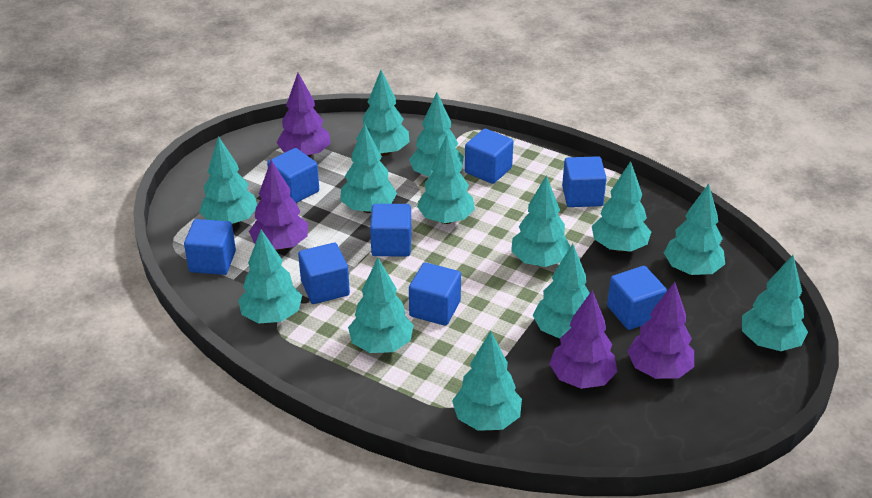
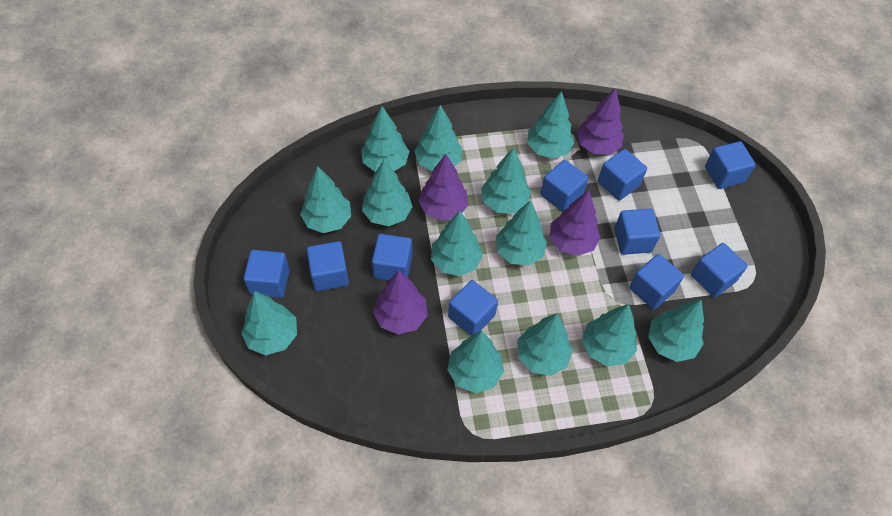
blue cube: 8 -> 10

